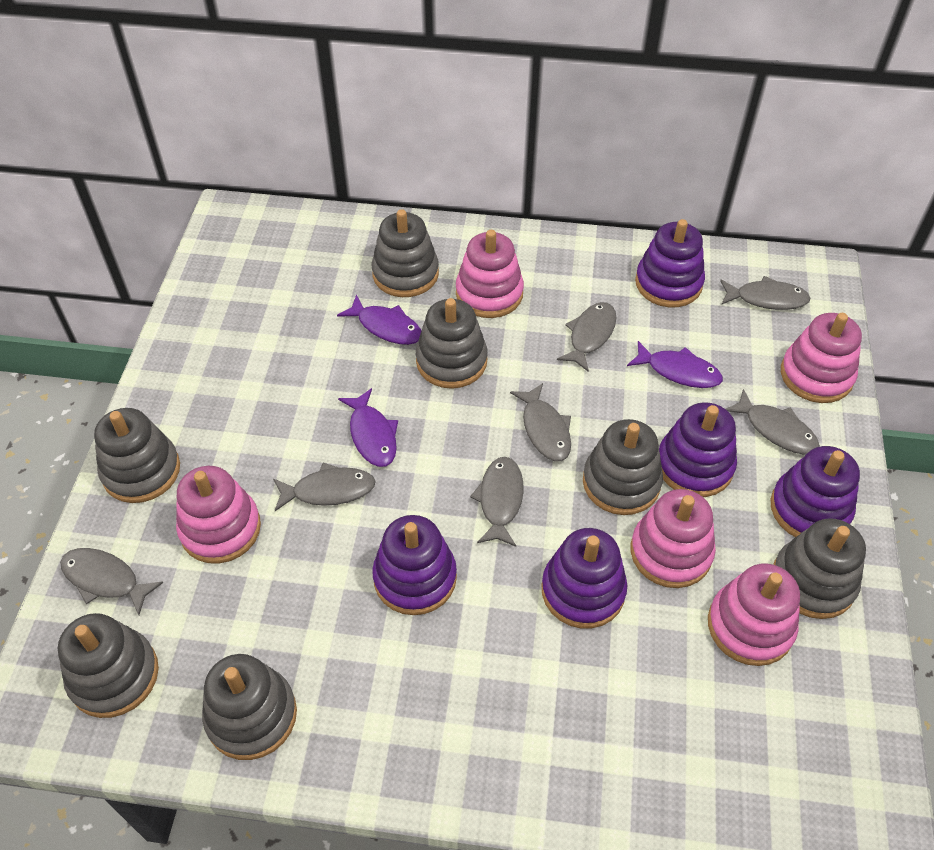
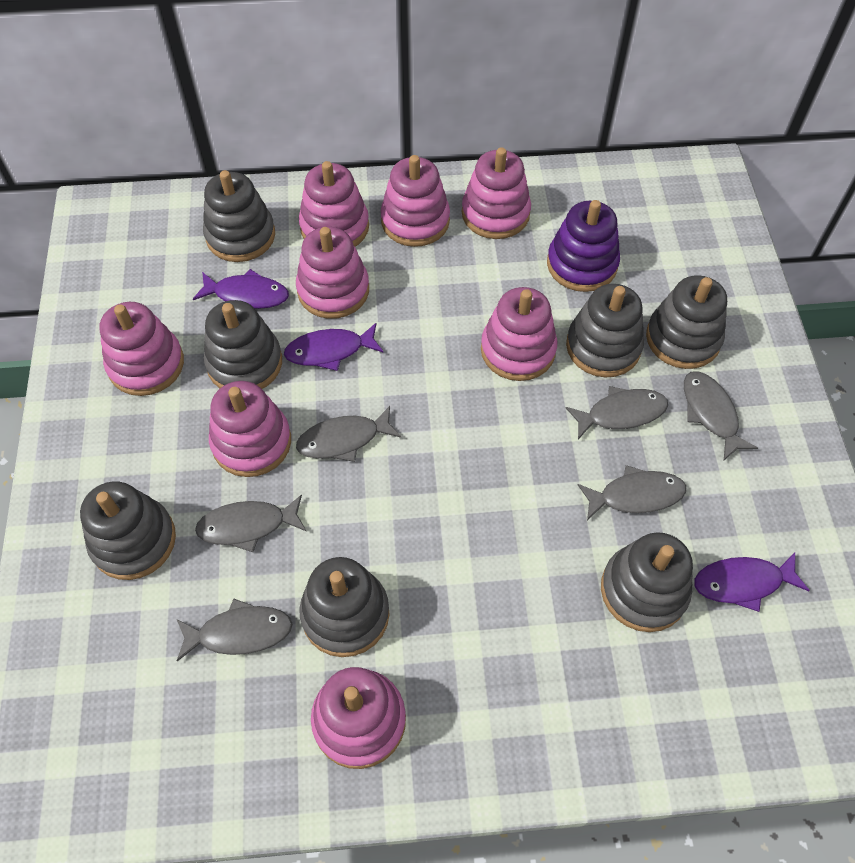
grey fish: 7 -> 6
pink stacking toy: 5 -> 8
purple stacking toy: 5 -> 1

